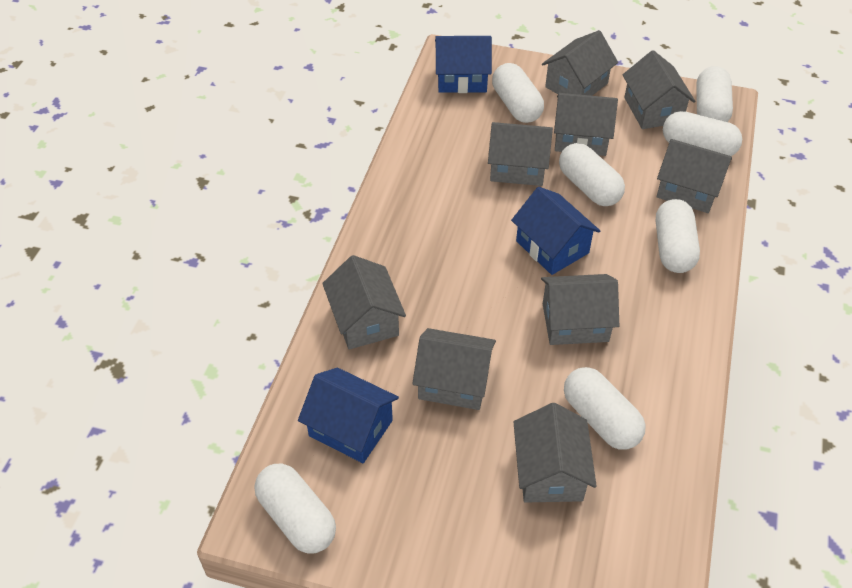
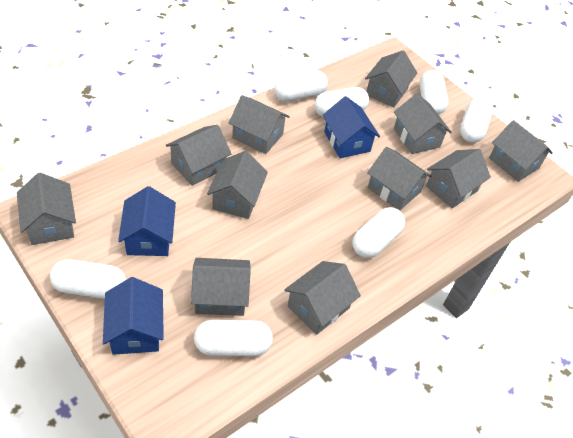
grey house: 9 -> 11

